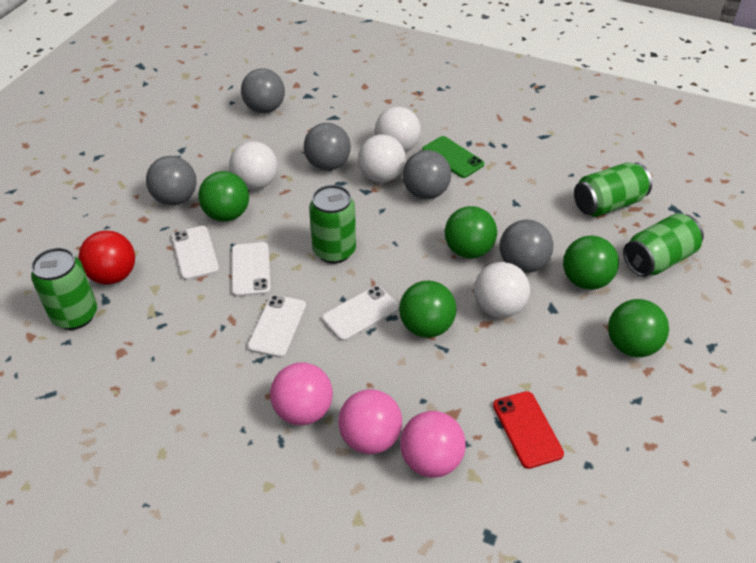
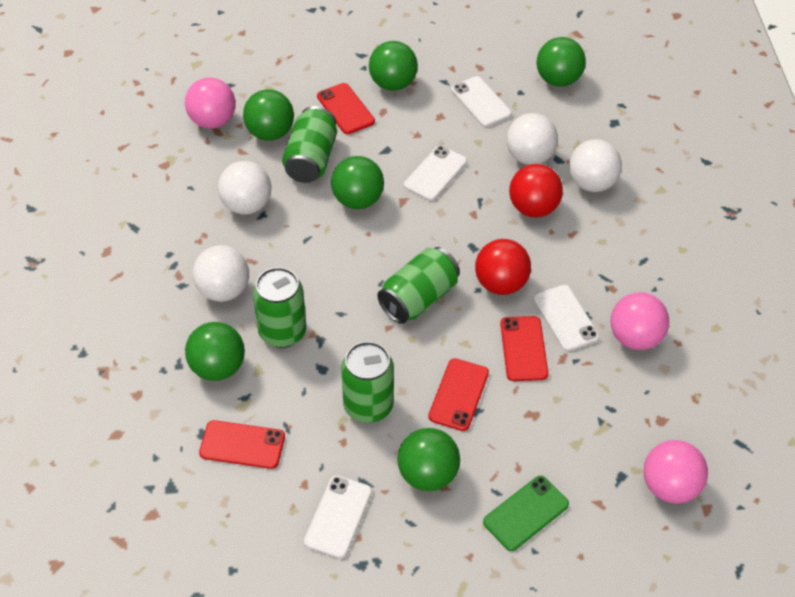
green ball: 5 -> 6
grey ball: 5 -> 0
red ball: 1 -> 2
red phone: 1 -> 4

